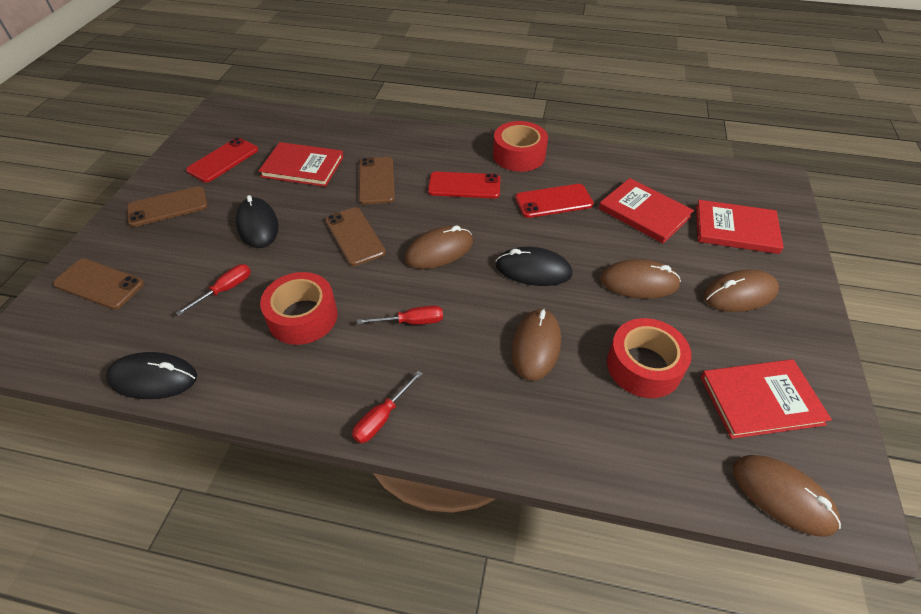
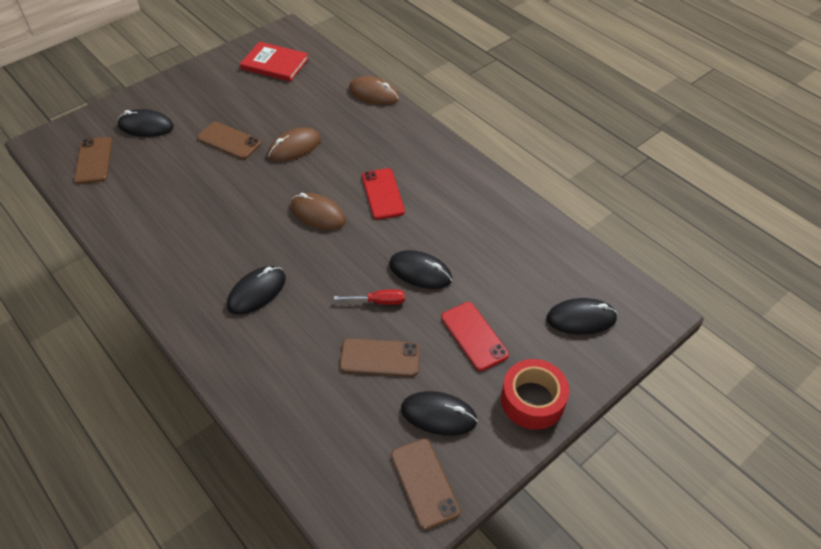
black mouse: 3 -> 5
brown mouse: 5 -> 3
red book: 4 -> 1
red phone: 3 -> 2
red screwdriver: 3 -> 1
red tape: 3 -> 1

